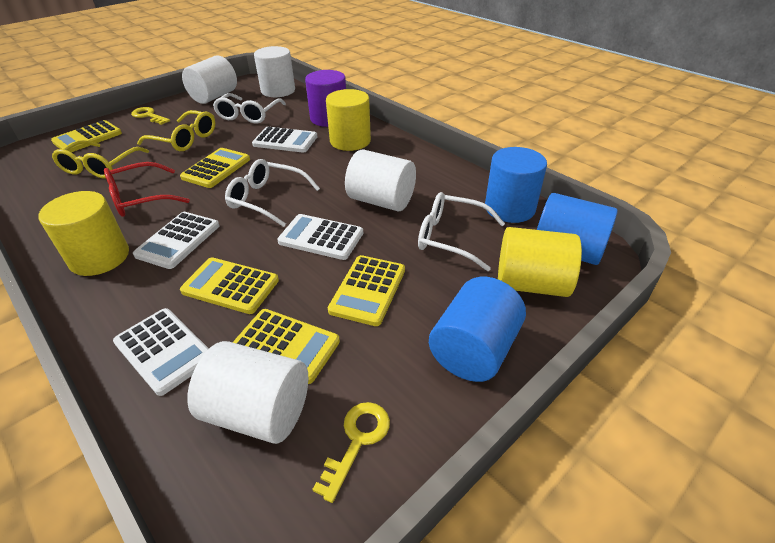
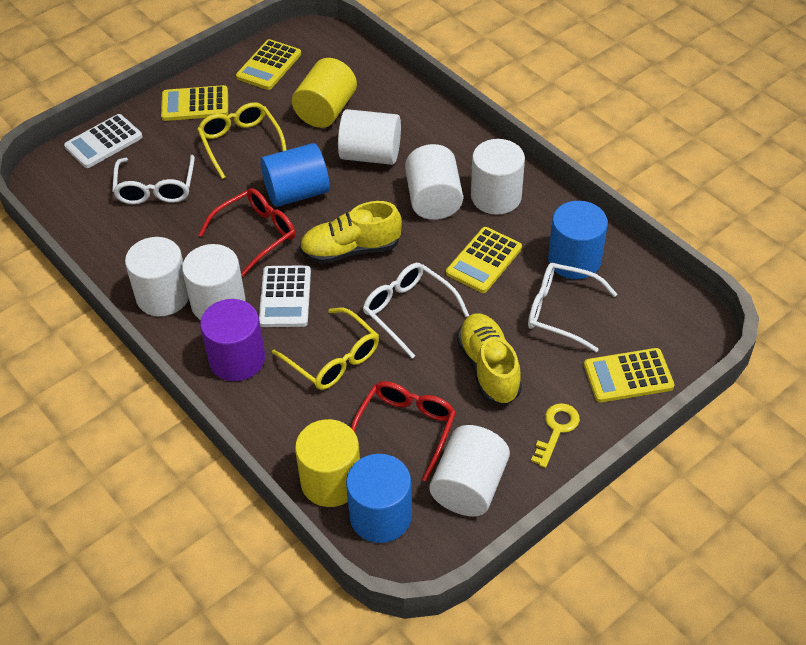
red glasses: 1 -> 2
white calculator: 4 -> 2
white cylinder: 4 -> 6
yellow calculator: 5 -> 4
yellow cylinder: 3 -> 2
yellow key: 2 -> 1
yellow shoe: 0 -> 2

